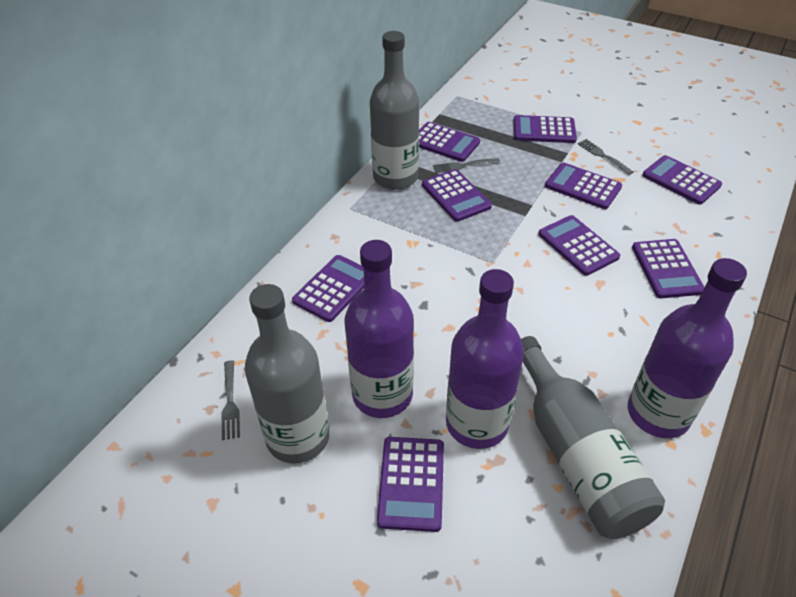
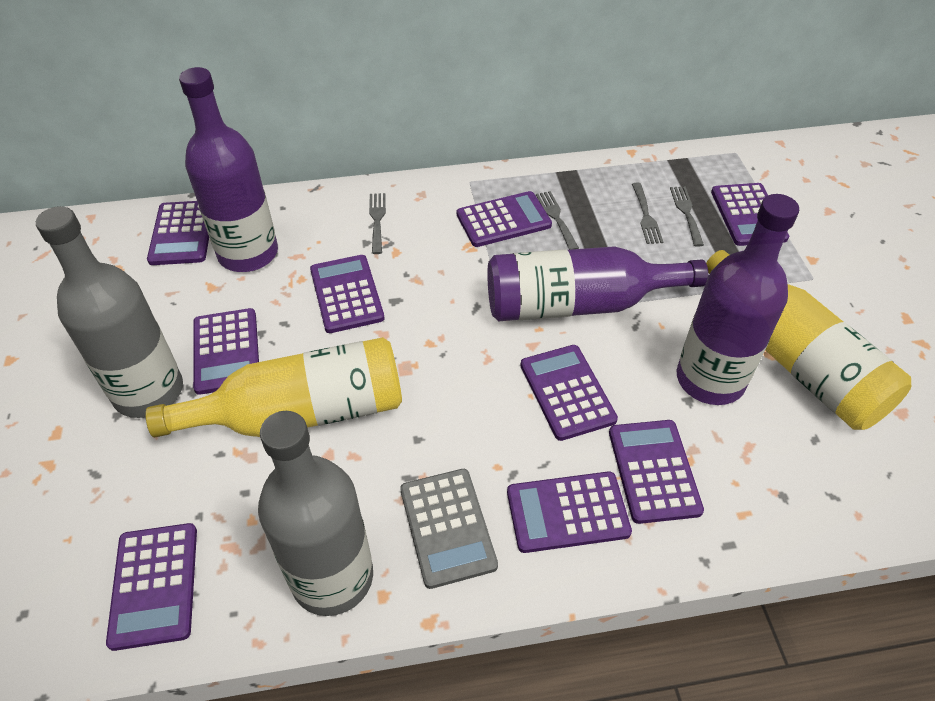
grey bottle: 3 -> 2
grey calculator: 0 -> 1
grey fork: 3 -> 4
yellow bottle: 0 -> 2

